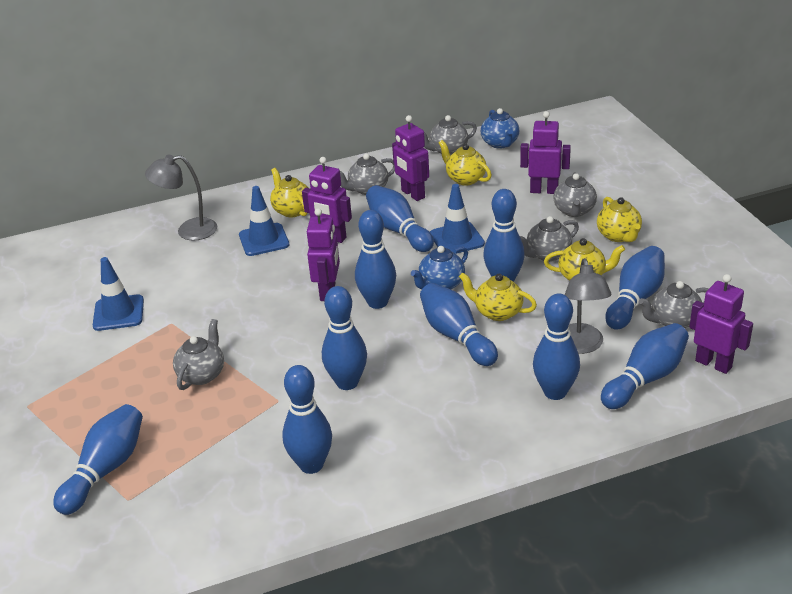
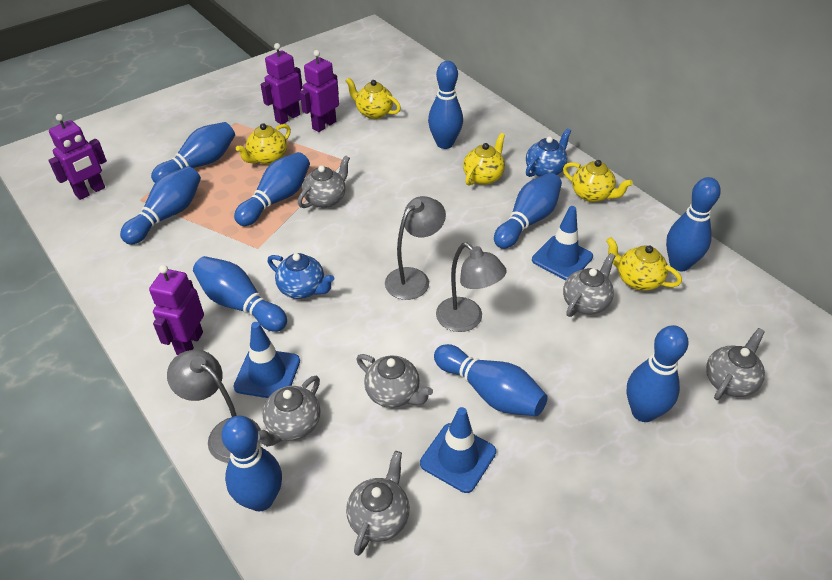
grey lamp: 2 -> 3
purple robot: 5 -> 4

